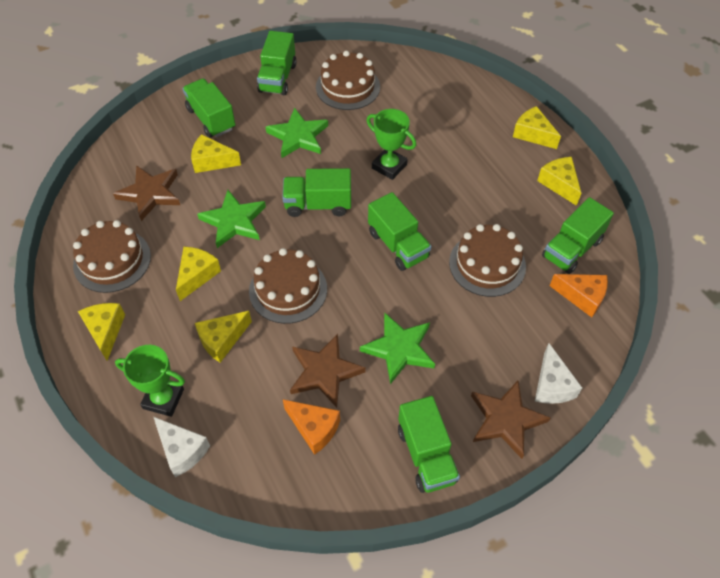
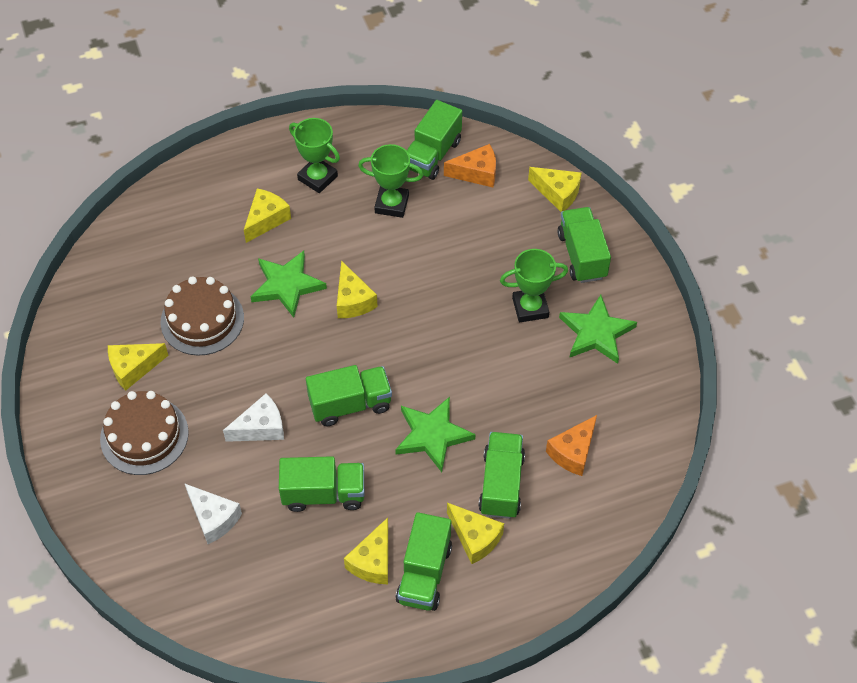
brown cake: 4 -> 2
brown star: 3 -> 0
green trophy: 2 -> 3

